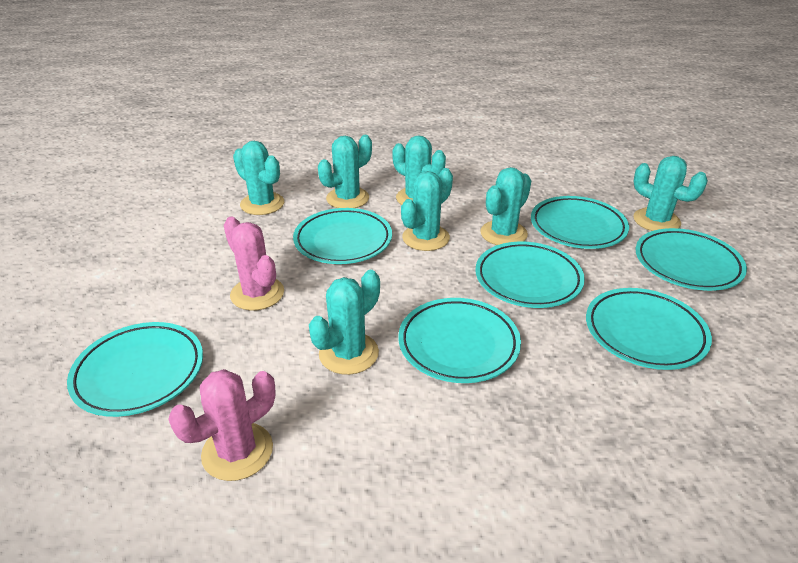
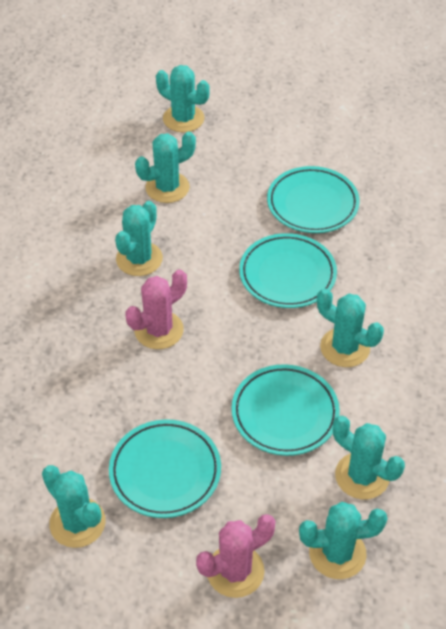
turquoise plate: 7 -> 4

